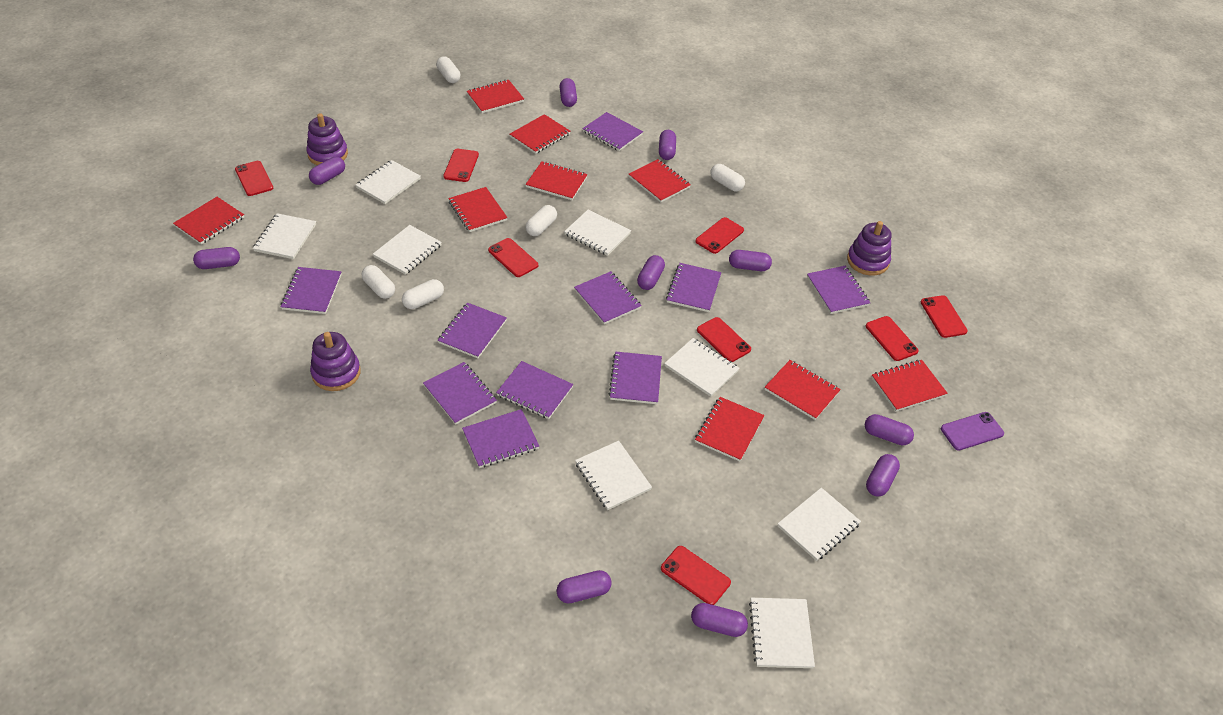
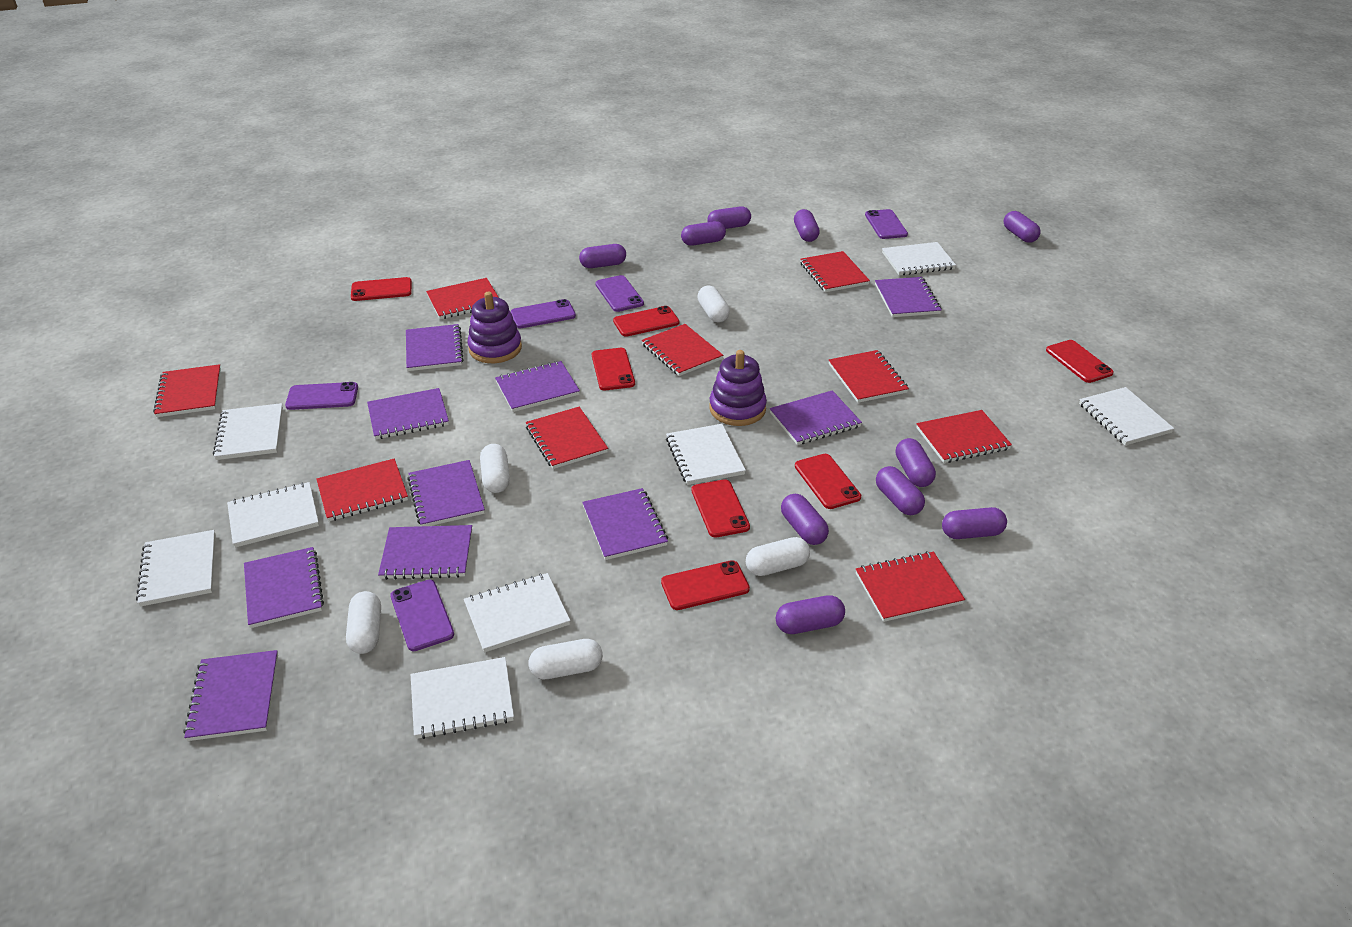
purple phone: 1 -> 5
purple stacking toy: 3 -> 2
red phone: 8 -> 7

